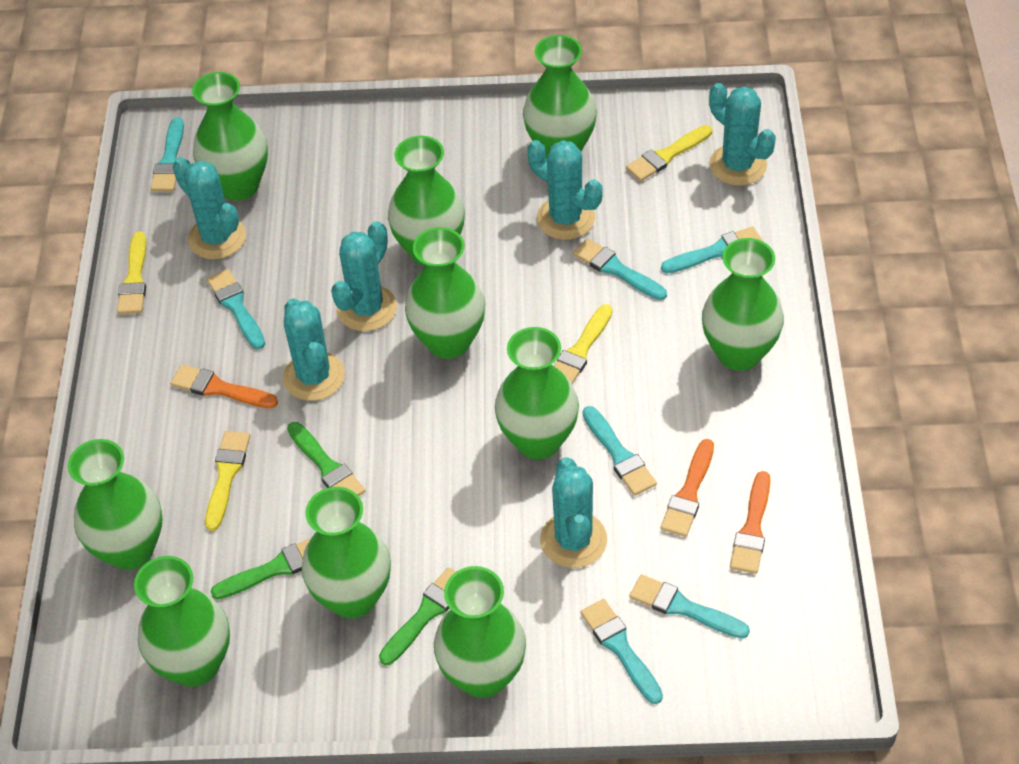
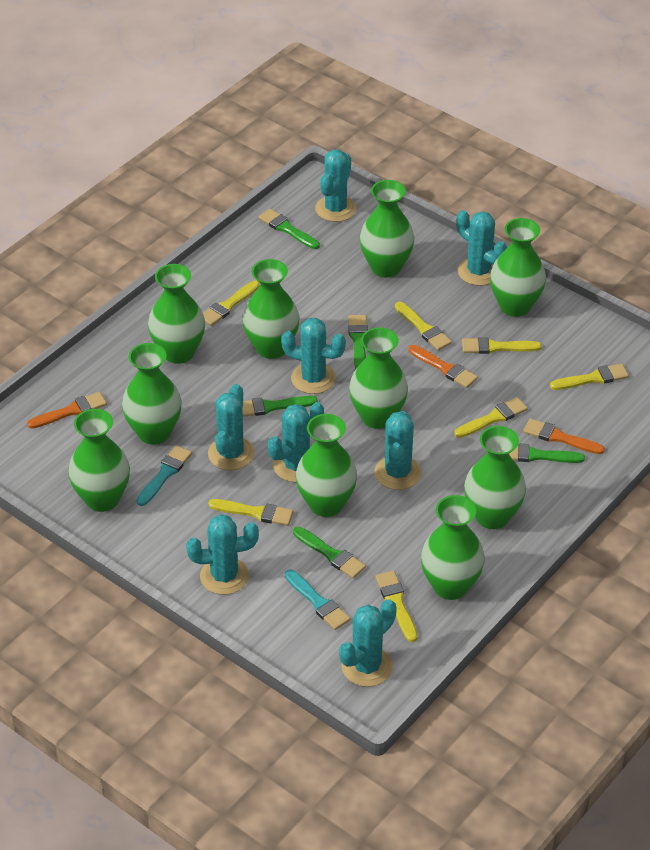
green brush: 3 -> 5
turquoise brush: 7 -> 2
turquoise cactus: 6 -> 8
yellow brush: 4 -> 7

